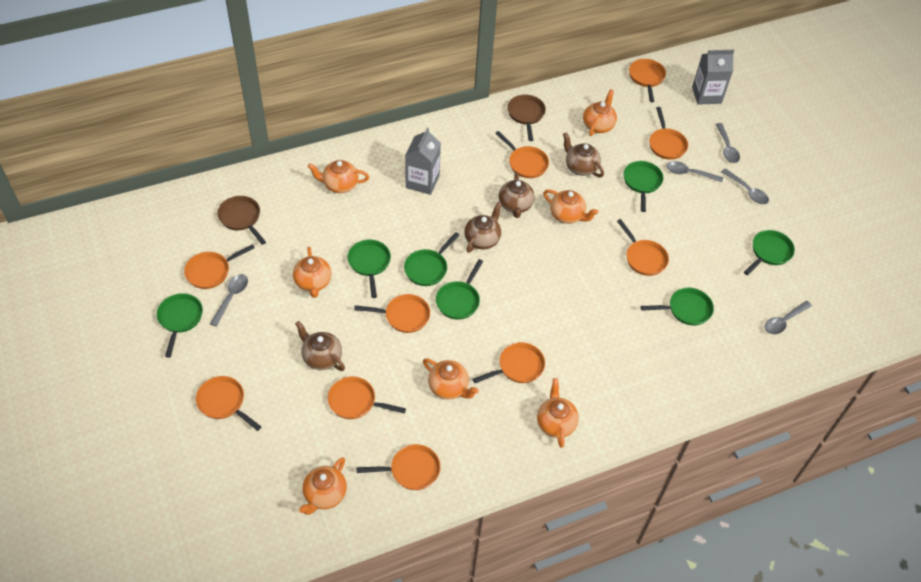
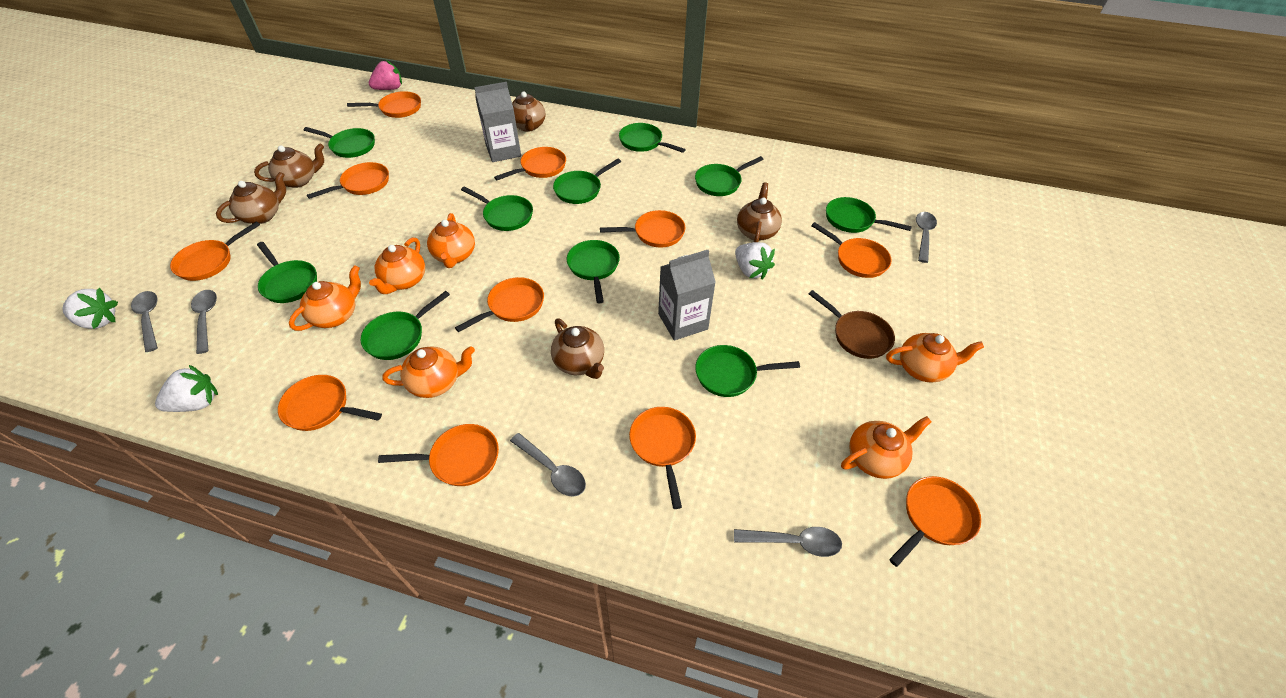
brown pan: 2 -> 1
brown teapot: 4 -> 5
green pan: 7 -> 10
orange pan: 10 -> 11
orange teapot: 7 -> 6
pink strawberry: 0 -> 1
white strawberry: 0 -> 3

